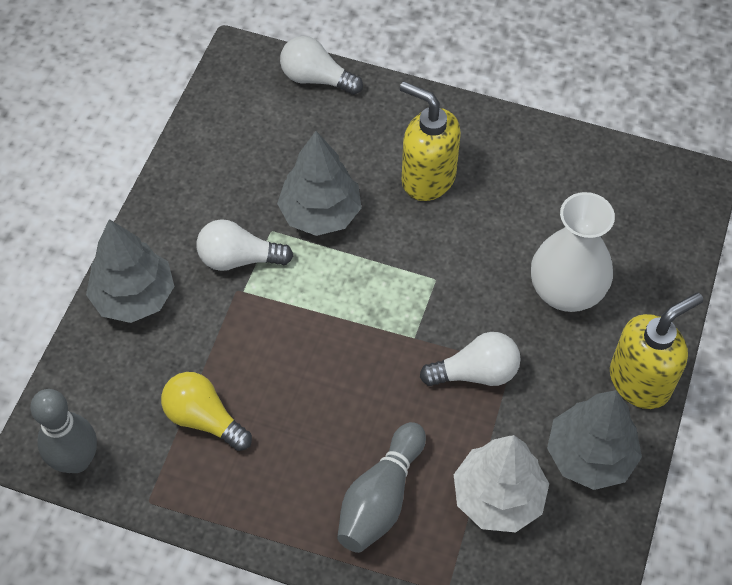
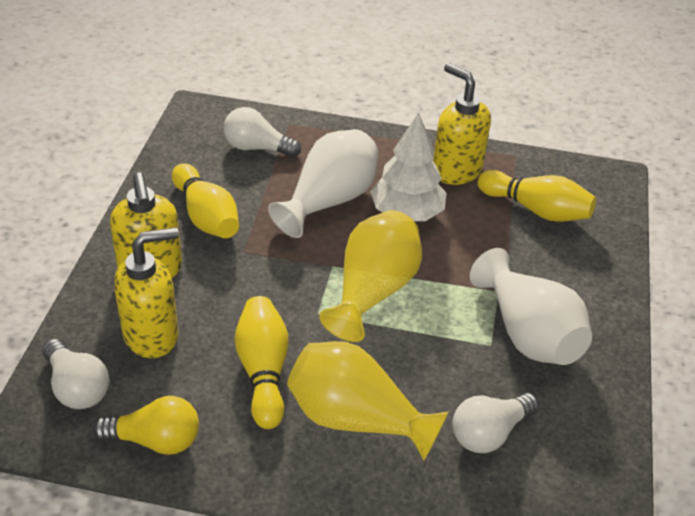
grey bowling pin: 2 -> 0
grey tree: 3 -> 0
white vase: 1 -> 2
yellow bowling pin: 0 -> 3
yellow soap dispenser: 2 -> 3
yellow vase: 0 -> 2

